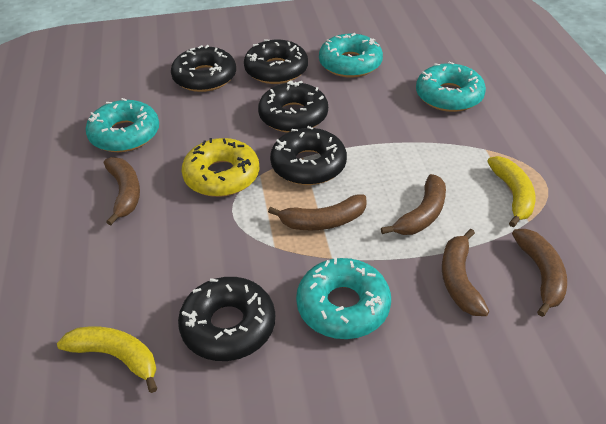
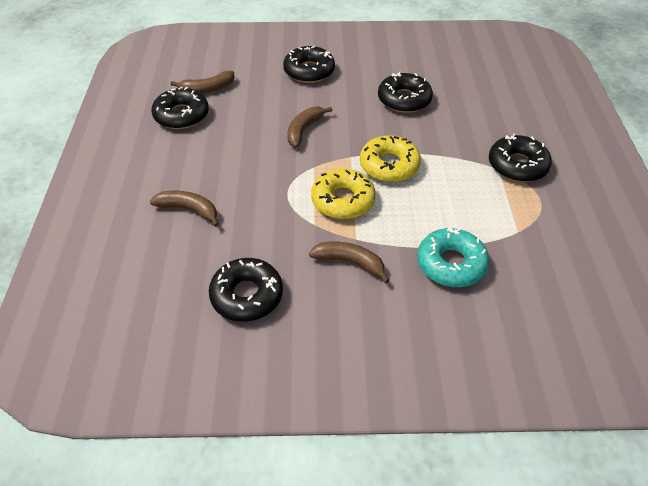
brown banana: 5 -> 4
turquoise donut: 4 -> 1
yellow banana: 2 -> 0
yellow donut: 1 -> 2

